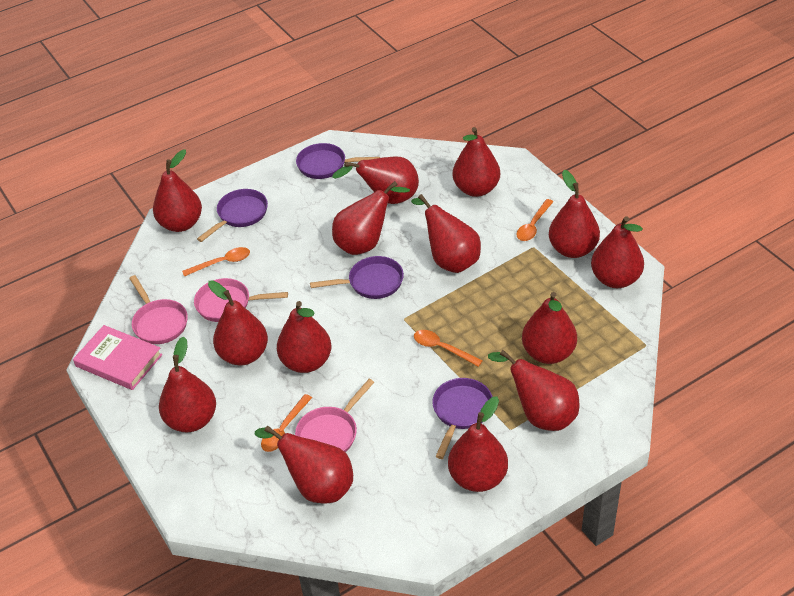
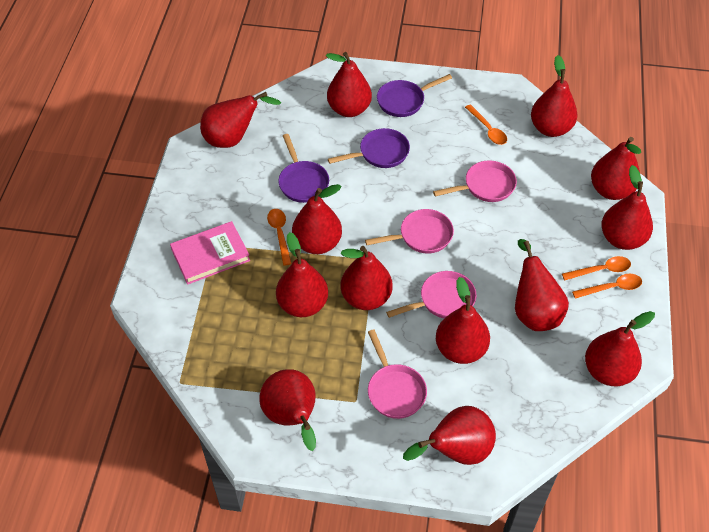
pink pan: 3 -> 4
purple pan: 4 -> 3
red pear: 14 -> 13

